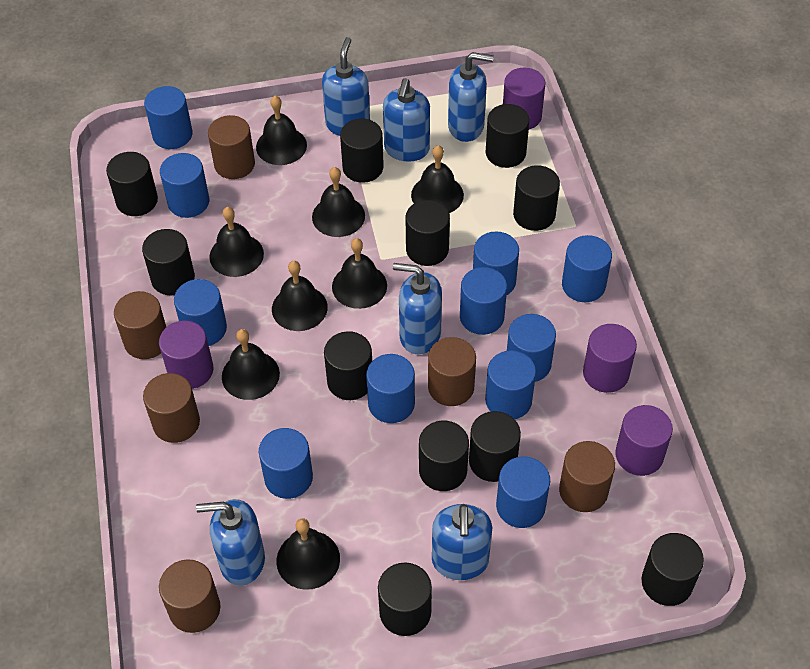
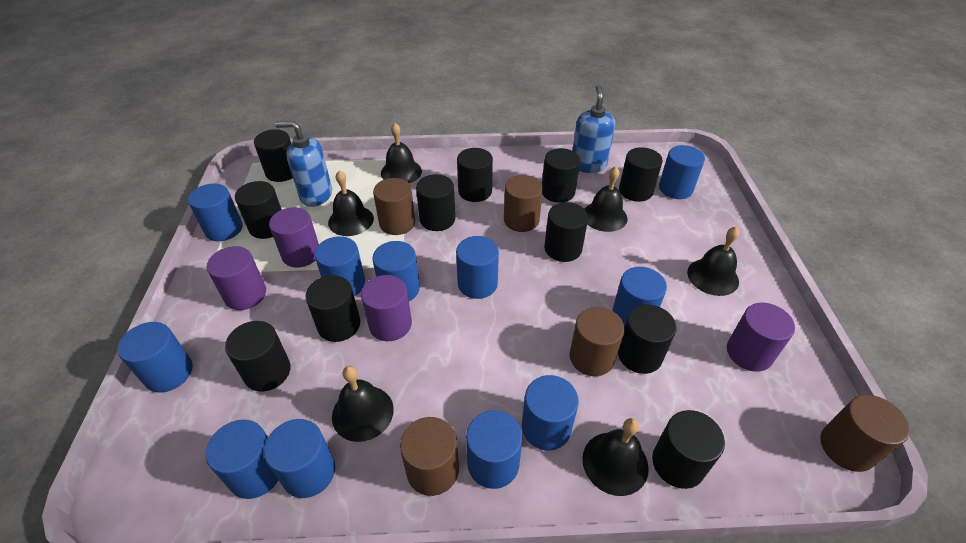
black bell: 8 -> 6
blue soap dispenser: 6 -> 2
brown cylinder: 6 -> 5

